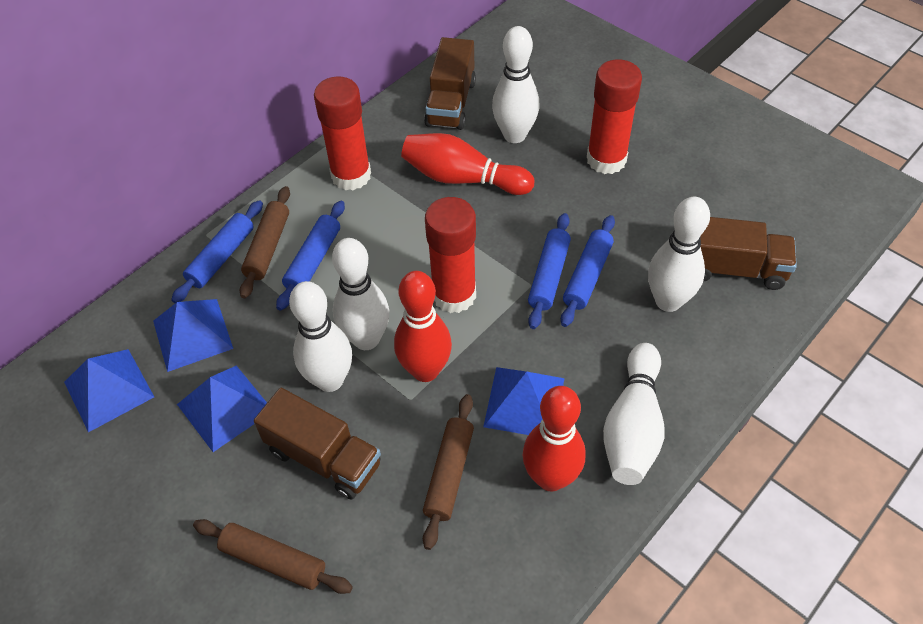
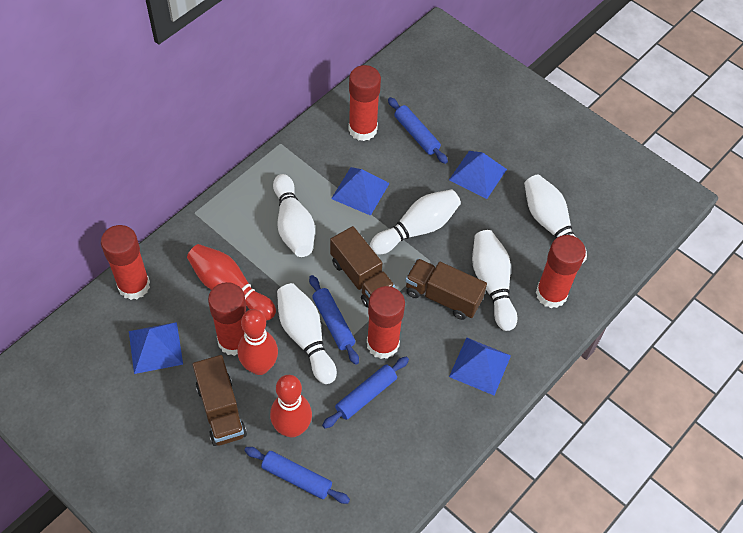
brown rolling pin: 3 -> 0
red glue stick: 3 -> 5

